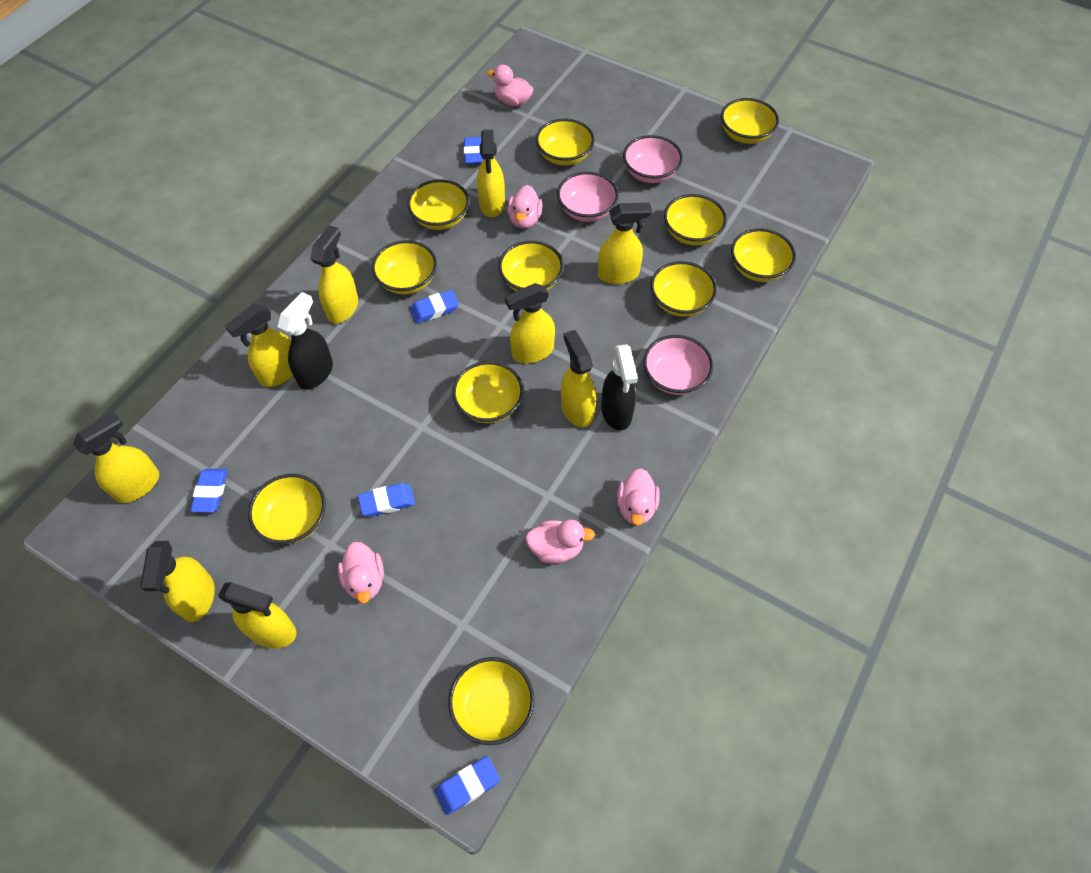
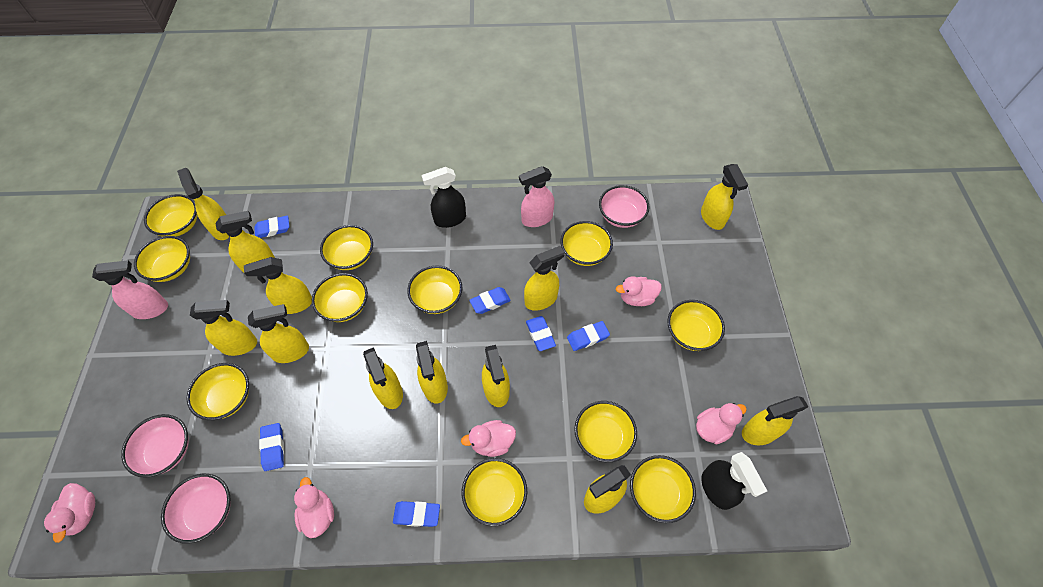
blue eraser: 5 -> 6
pink spray bottle: 0 -> 2
yellow spray bottle: 9 -> 12

